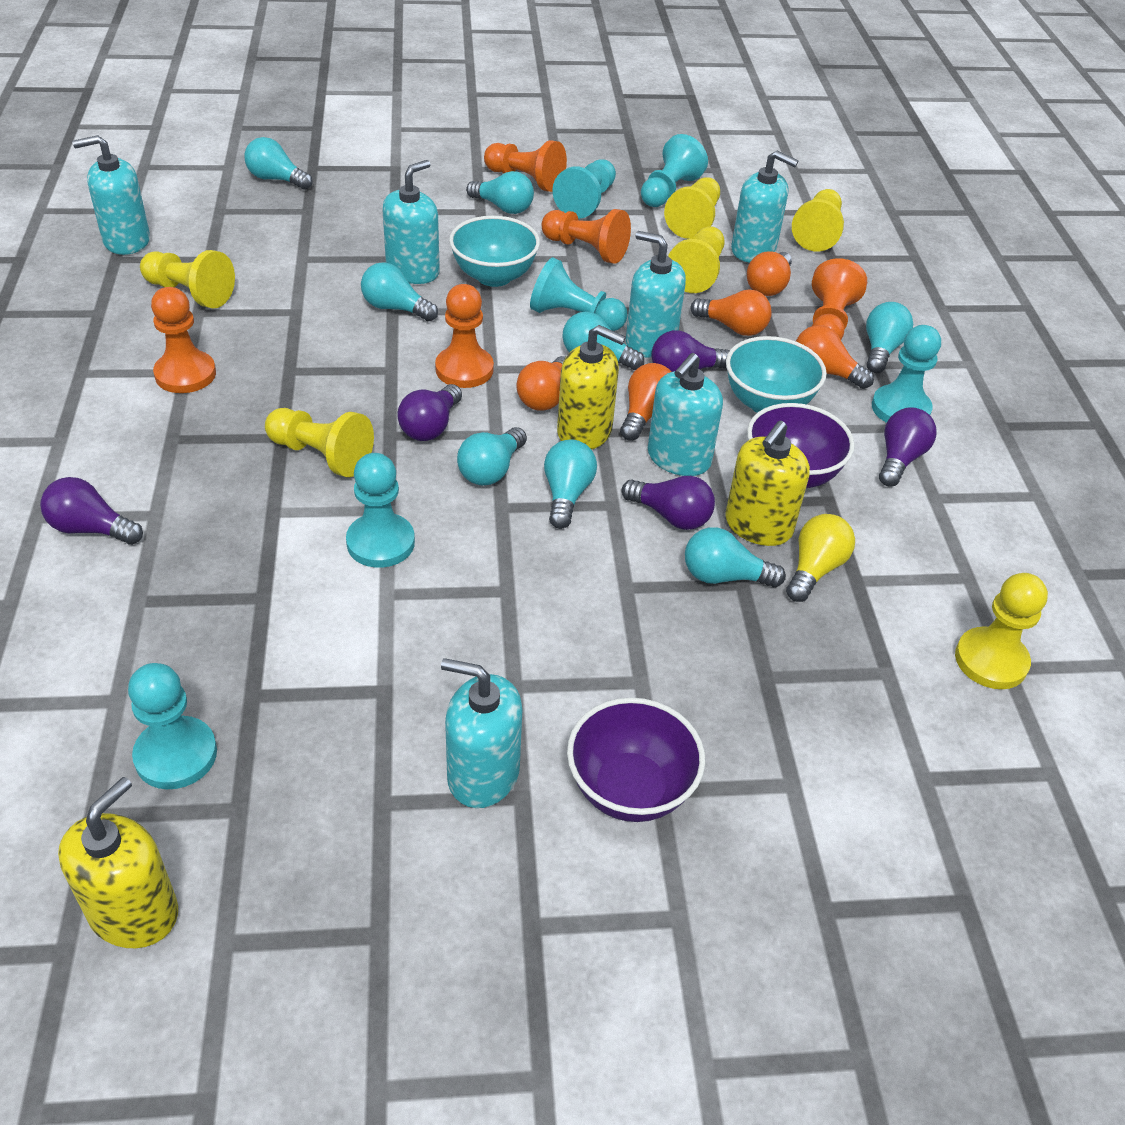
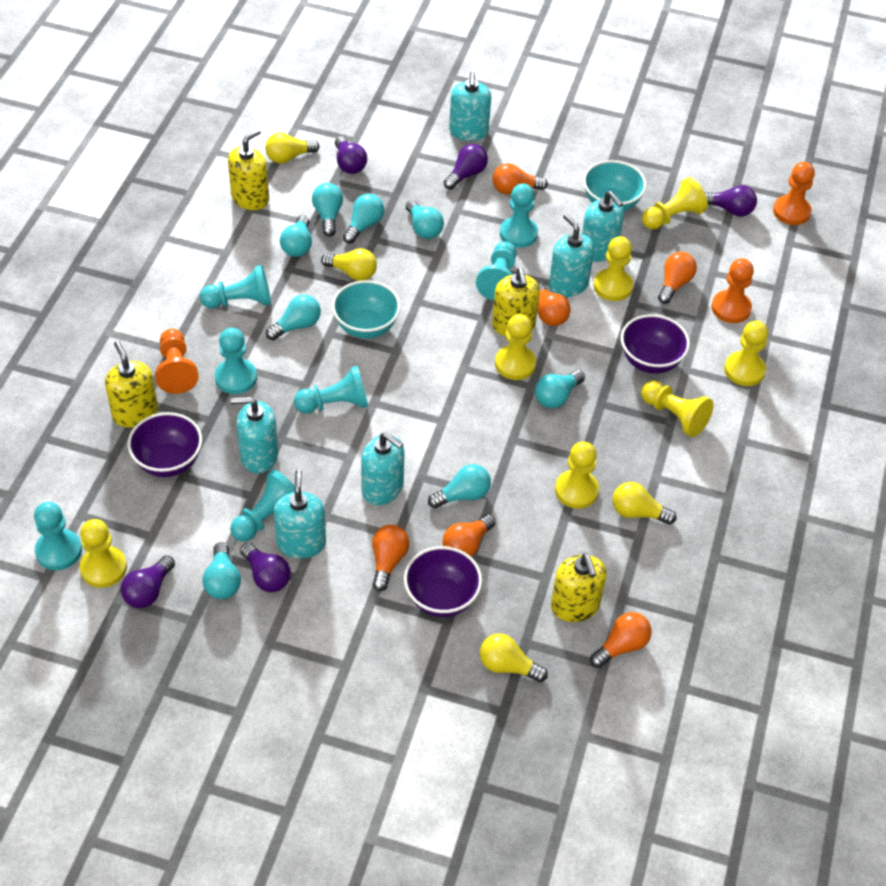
orange light bulb: 5 -> 6
orange pawn: 5 -> 3
purple bowl: 2 -> 3
turquoise pawn: 6 -> 7
yellow light bulb: 1 -> 4
yellow pawn: 6 -> 7
yellow soap dispenser: 3 -> 4

